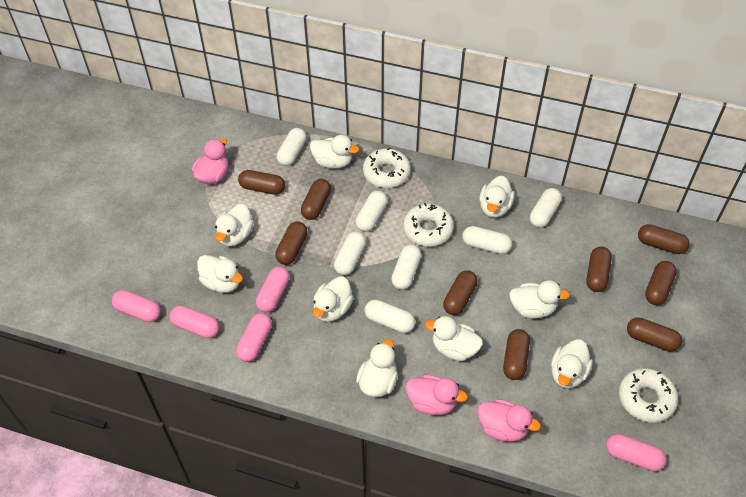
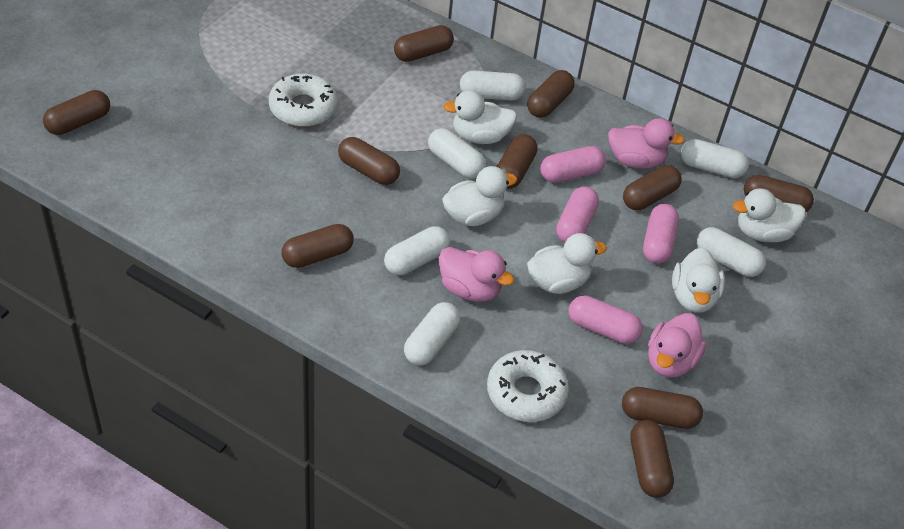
brown capsule: 9 -> 10
pink capsule: 5 -> 4
white capsule: 7 -> 6
white donut: 3 -> 2
white duck: 9 -> 5

